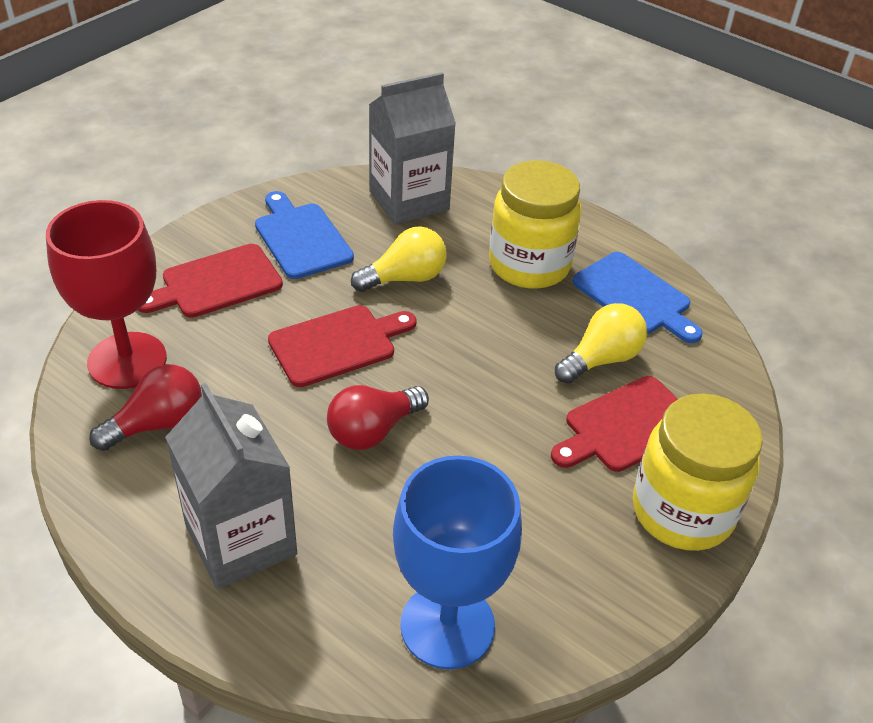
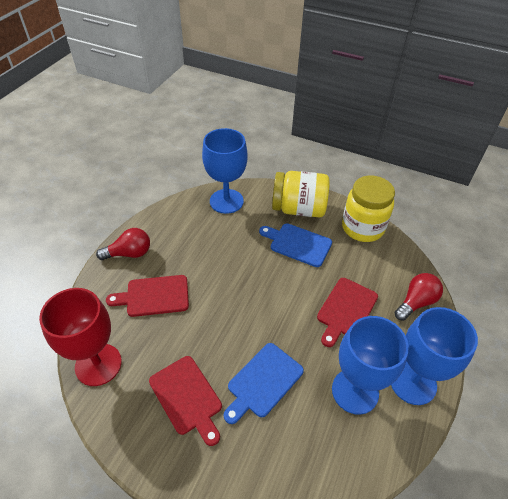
blue goblet: 1 -> 3
grey carton: 2 -> 0
yellow light bulb: 2 -> 0

